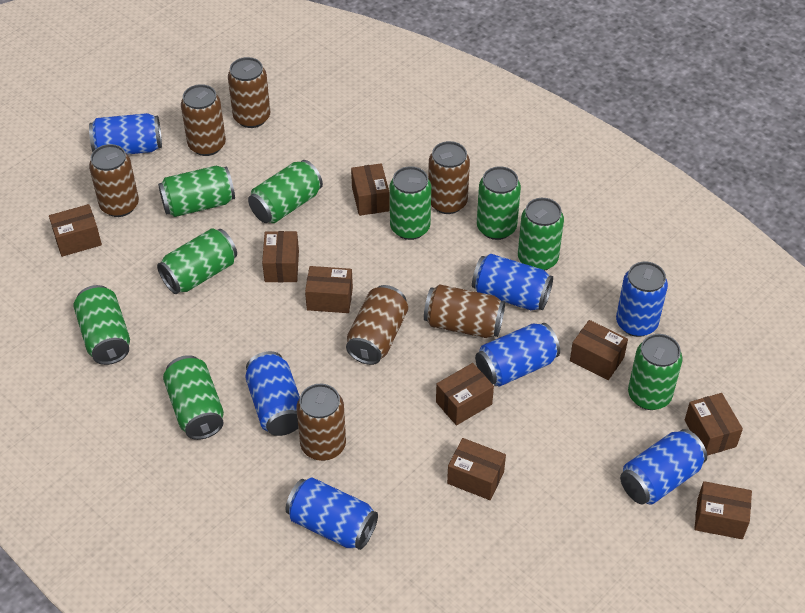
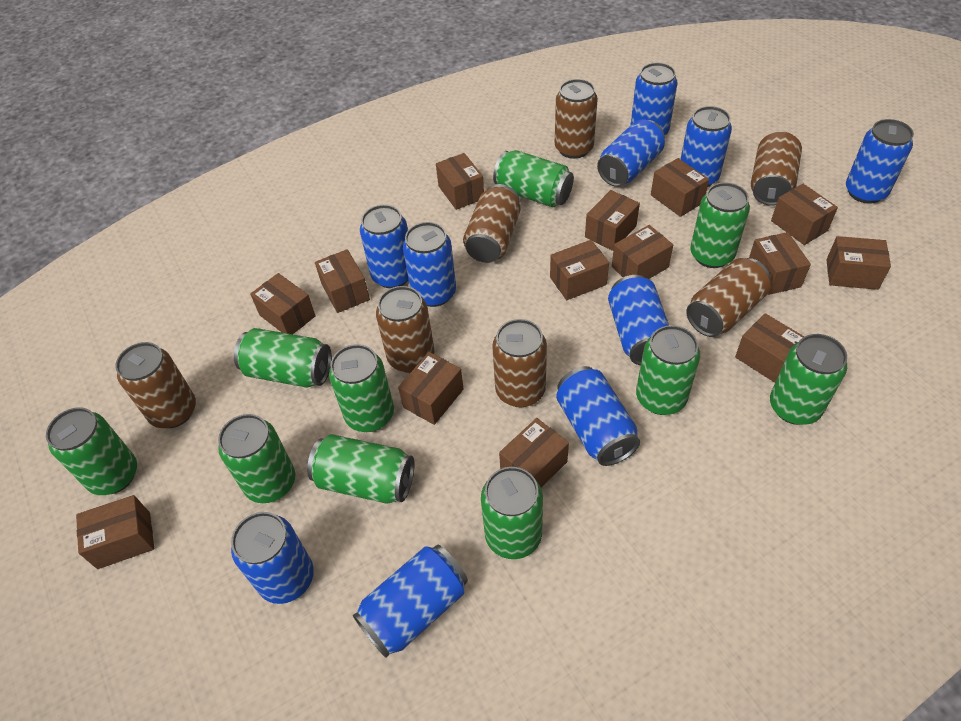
blue can: 7 -> 10
brown box: 9 -> 14
green can: 9 -> 10

